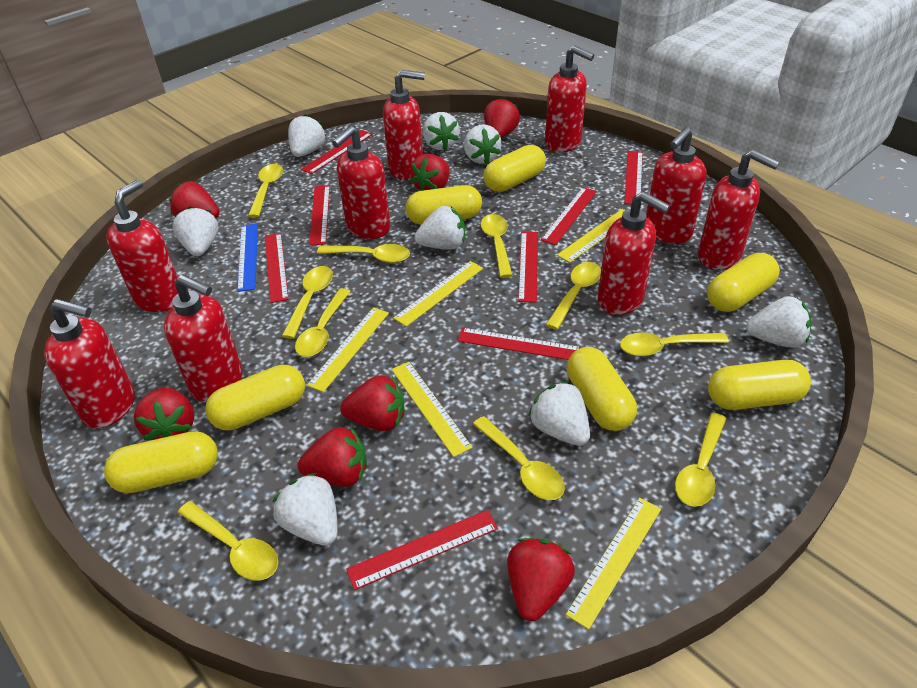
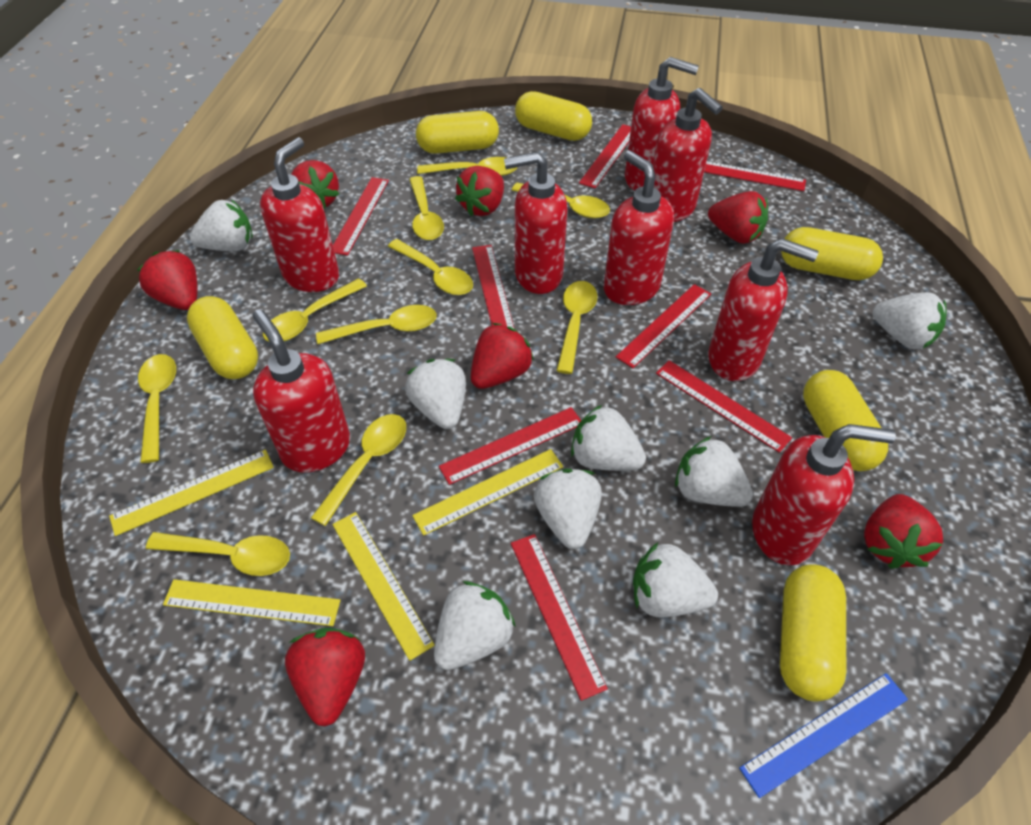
red soap dispenser: 9 -> 8
yellow capsule: 7 -> 6
yellow ruler: 5 -> 4

